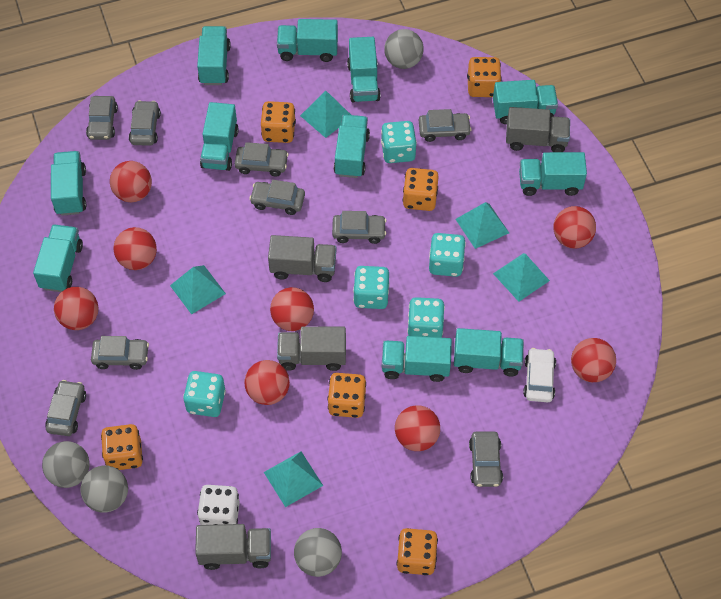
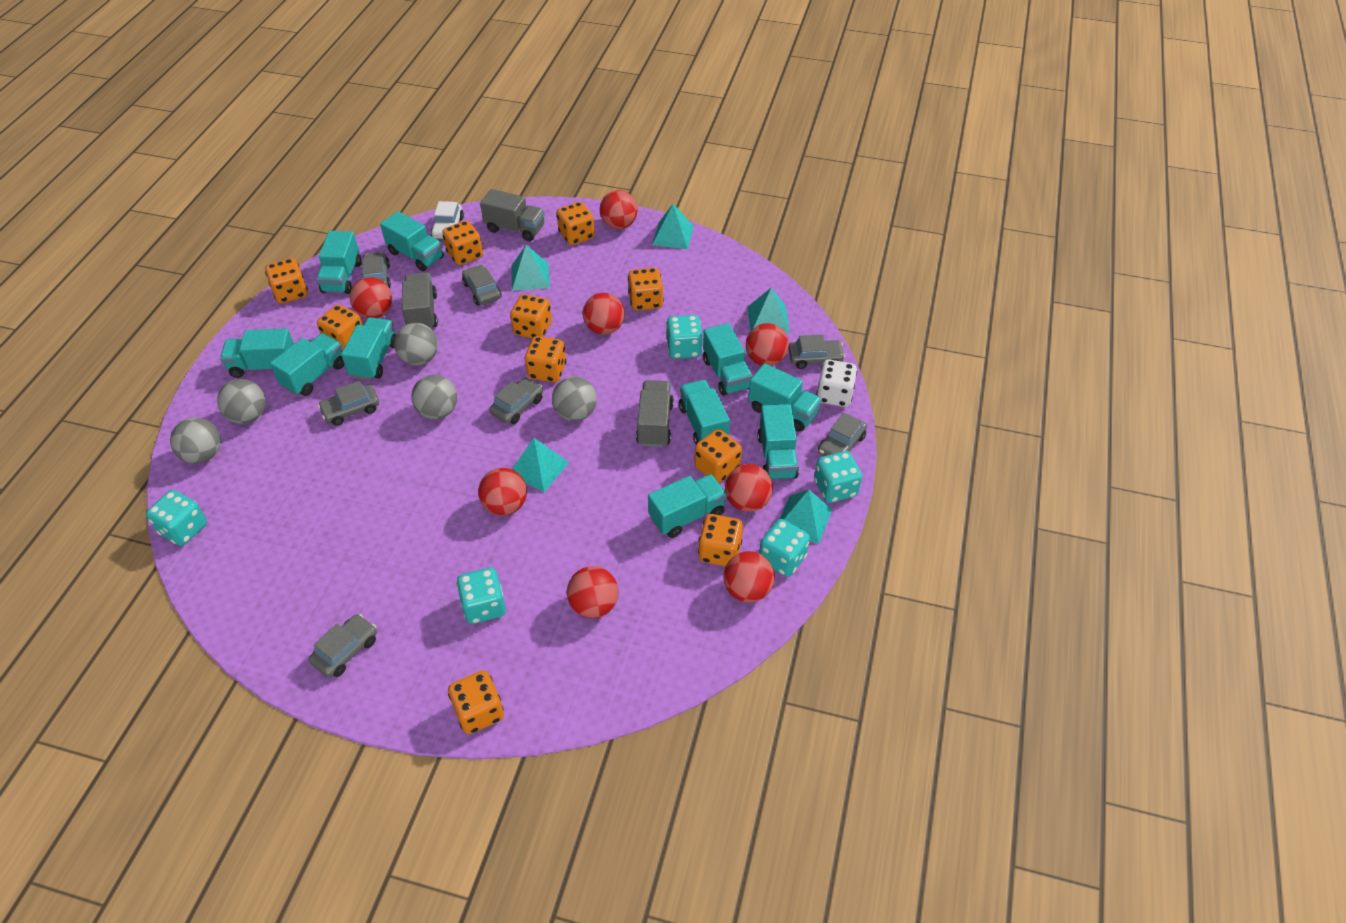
grey ball: 4 -> 5
grey car: 9 -> 7
grey truck: 4 -> 3
orange dice: 6 -> 10
turquoise truck: 11 -> 10

